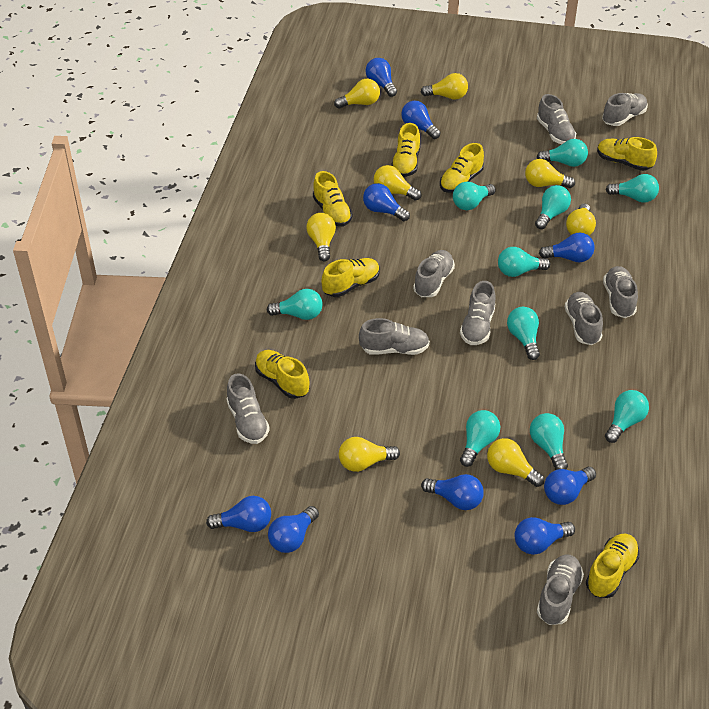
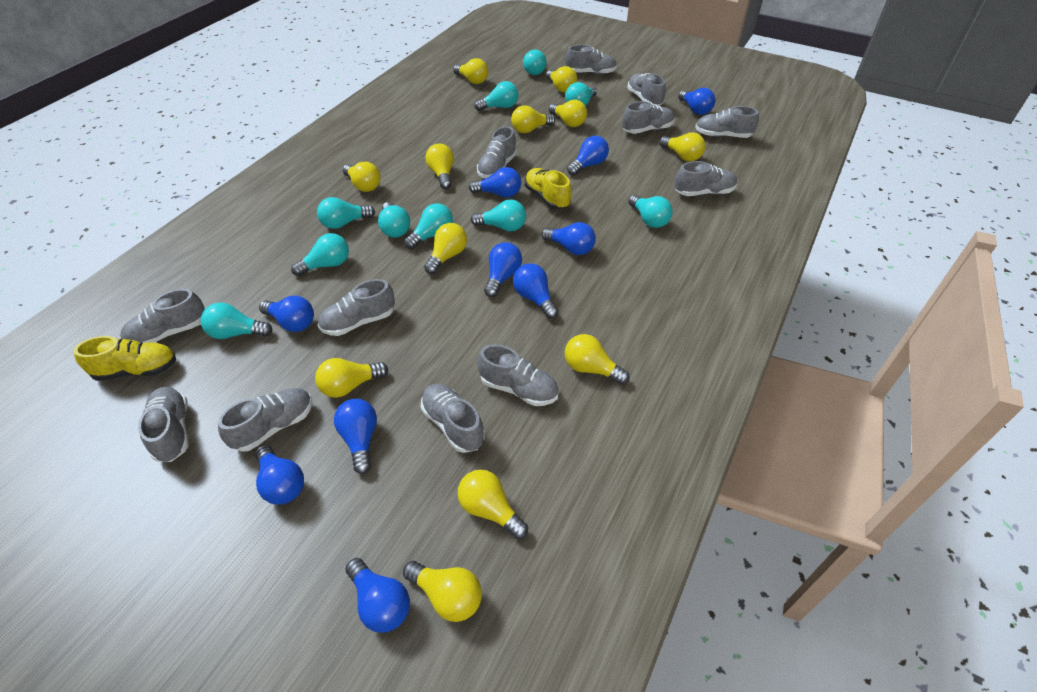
blue light bulb: 9 -> 10
grey shoe: 9 -> 12
yellow light bulb: 8 -> 12
yellow shoe: 7 -> 2

